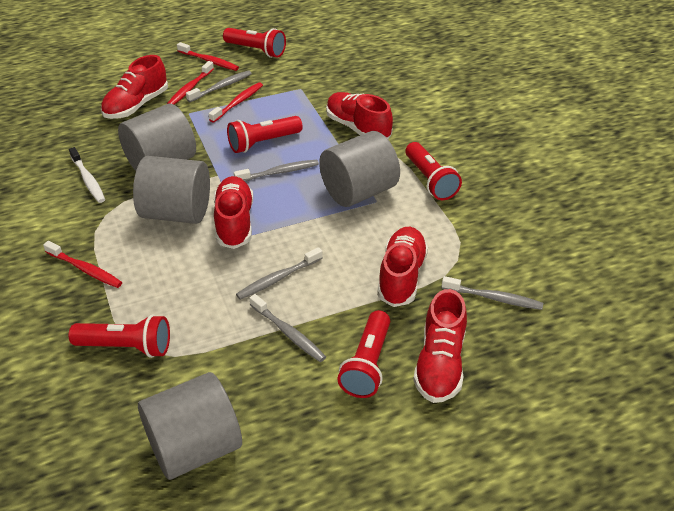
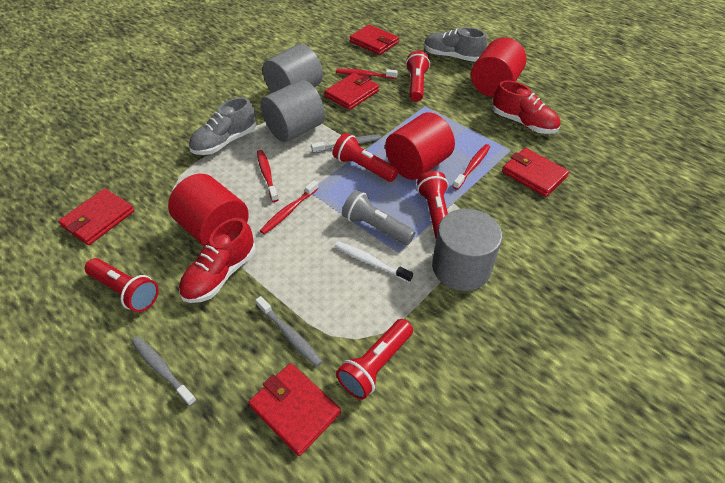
grey cylinder: 4 -> 3
grey flashlight: 0 -> 1
grey shoe: 0 -> 2
grey toothbrush: 5 -> 3
red cylinder: 0 -> 3
red shoe: 5 -> 2
red wallet: 0 -> 5

